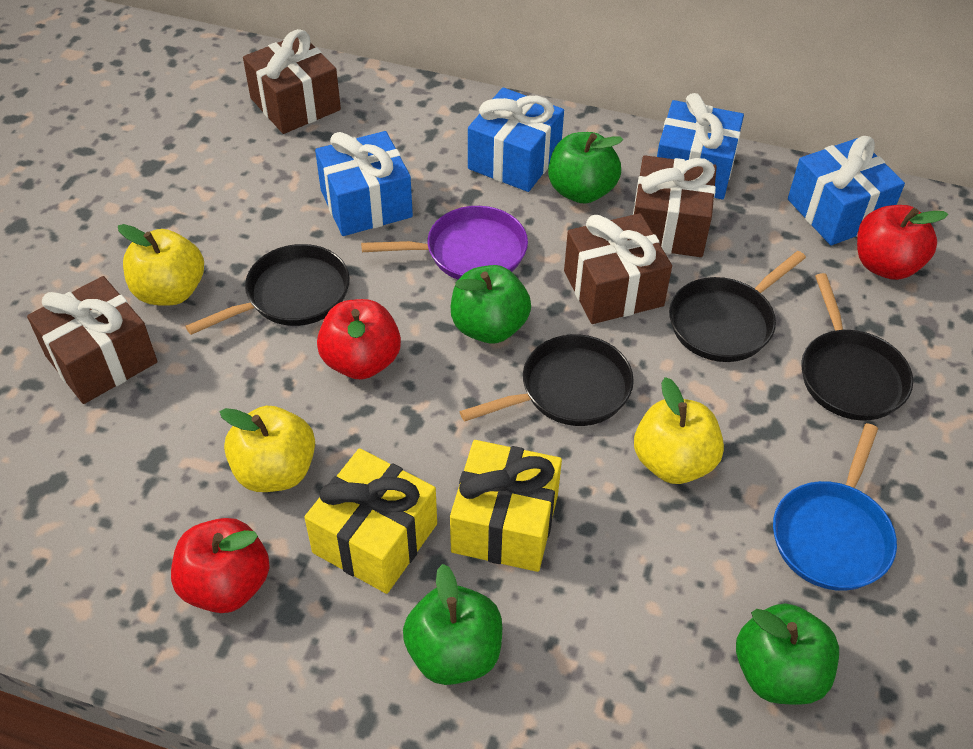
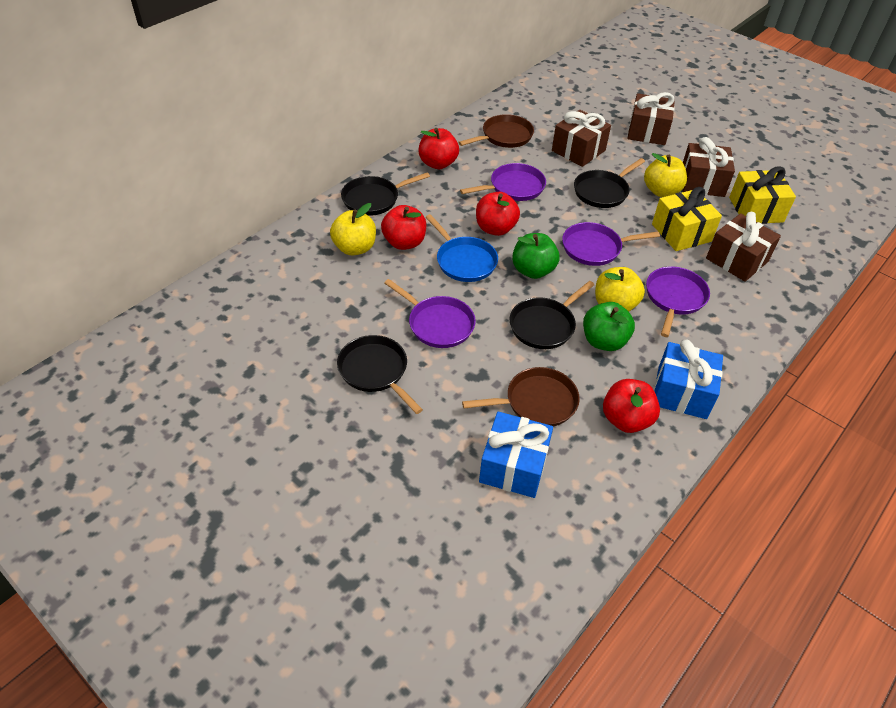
blue gift: 4 -> 2
brown pan: 0 -> 2
green apple: 4 -> 2
purple pan: 1 -> 4
red apple: 3 -> 4

